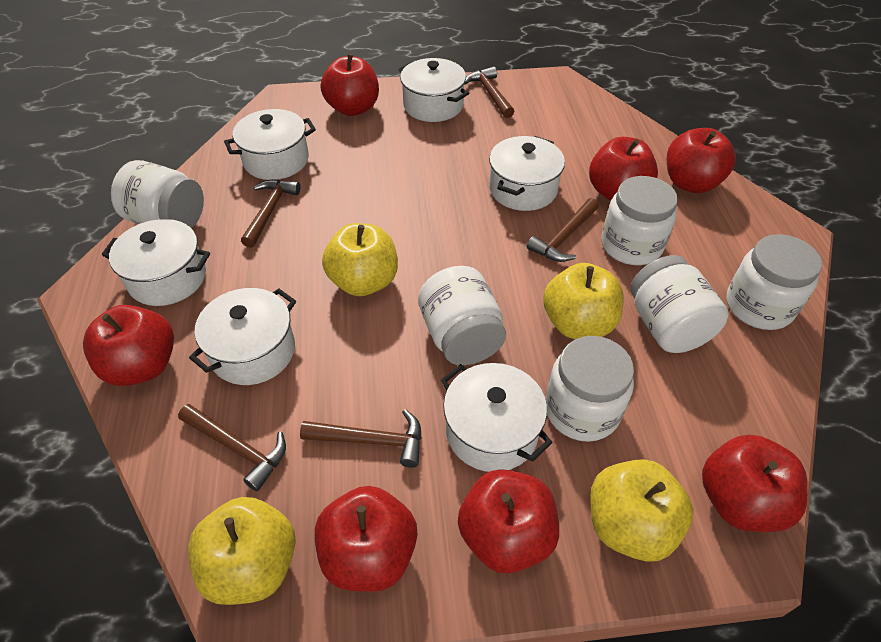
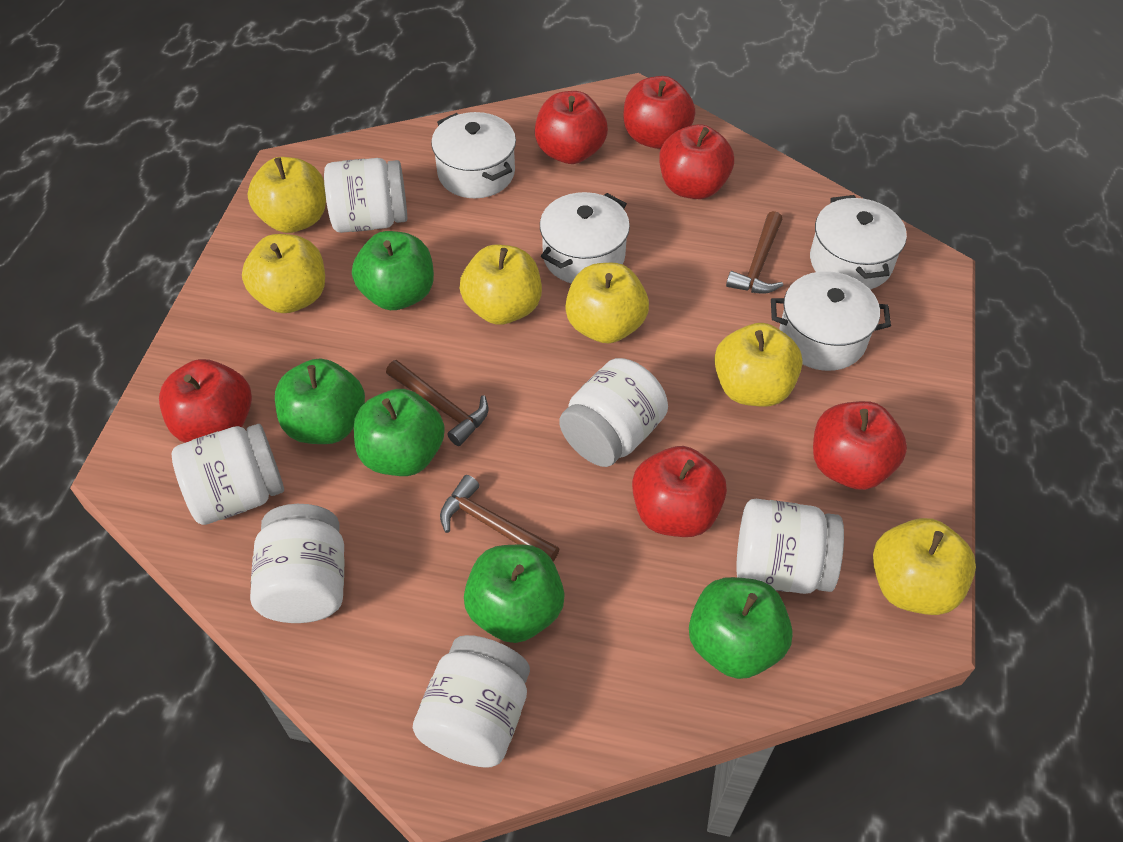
brown hammer: 5 -> 3
green apple: 0 -> 5
red apple: 7 -> 6
white pot: 6 -> 4
yellow apple: 4 -> 6

